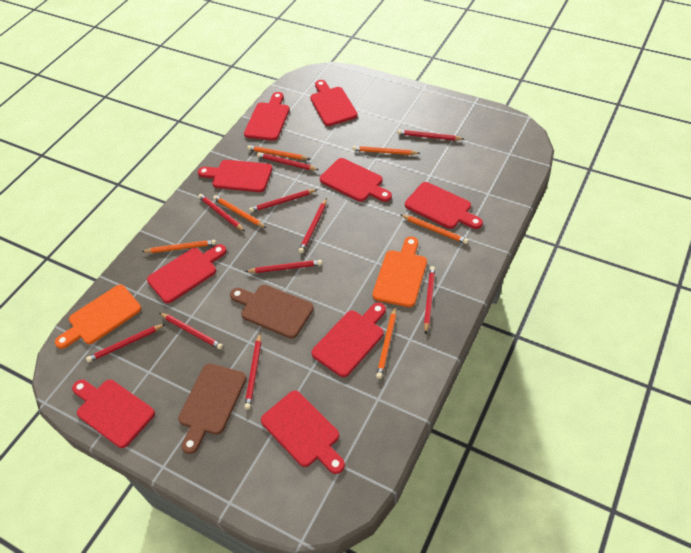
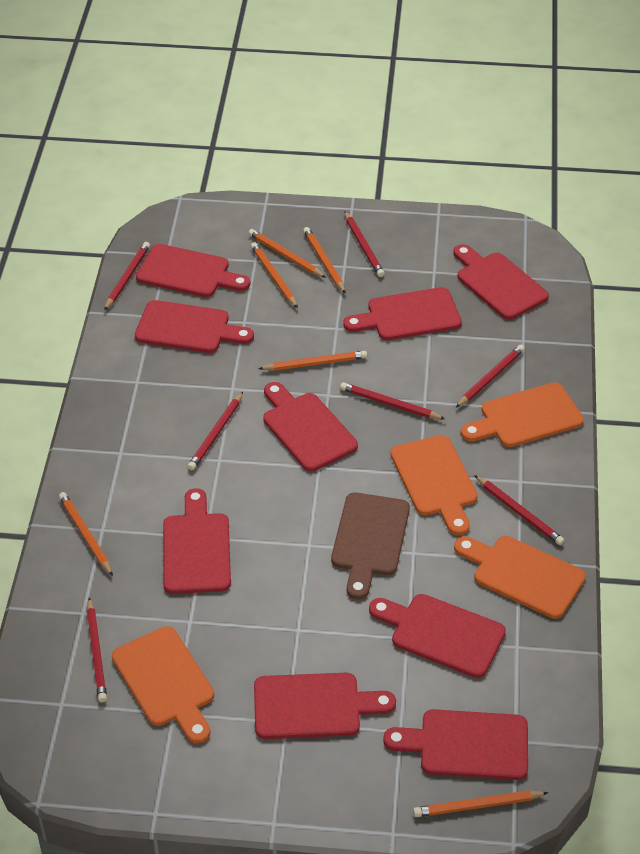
brown cutting board: 2 -> 1
orange cutting board: 2 -> 4
red pencil: 10 -> 7

